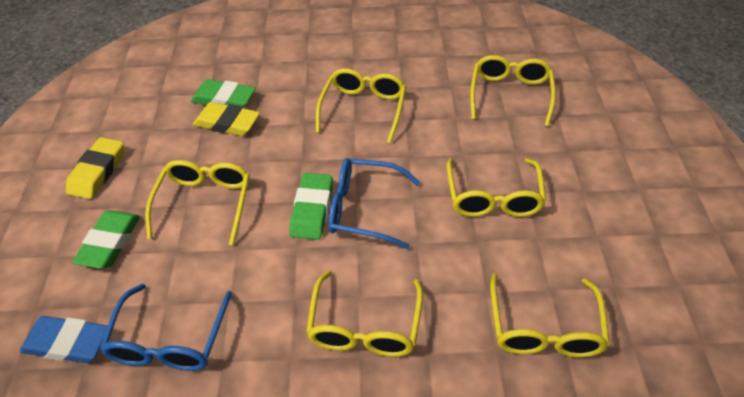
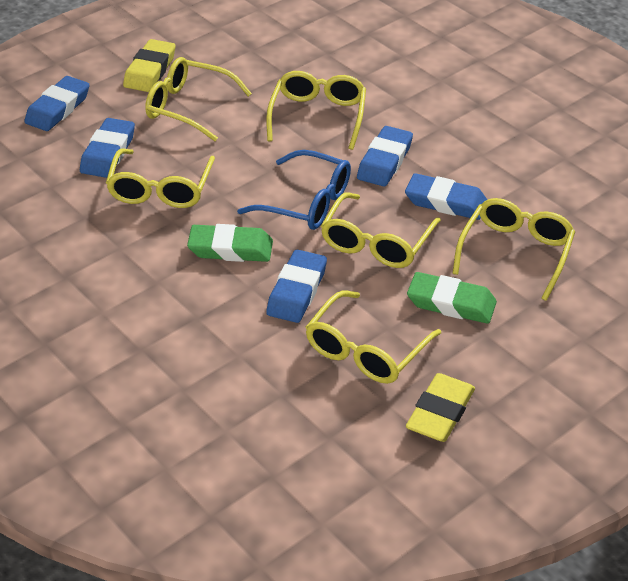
blue eraser: 1 -> 5
blue glasses: 2 -> 1
green eraser: 3 -> 2

